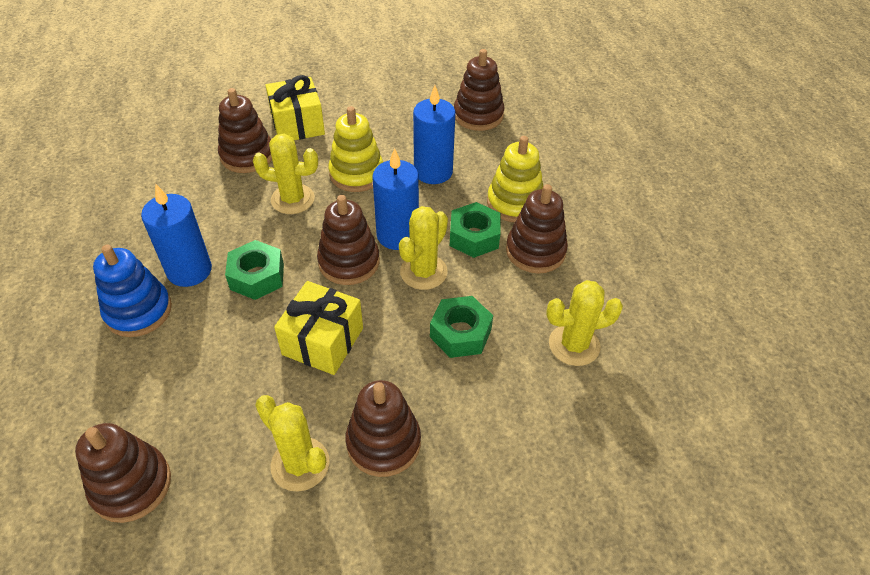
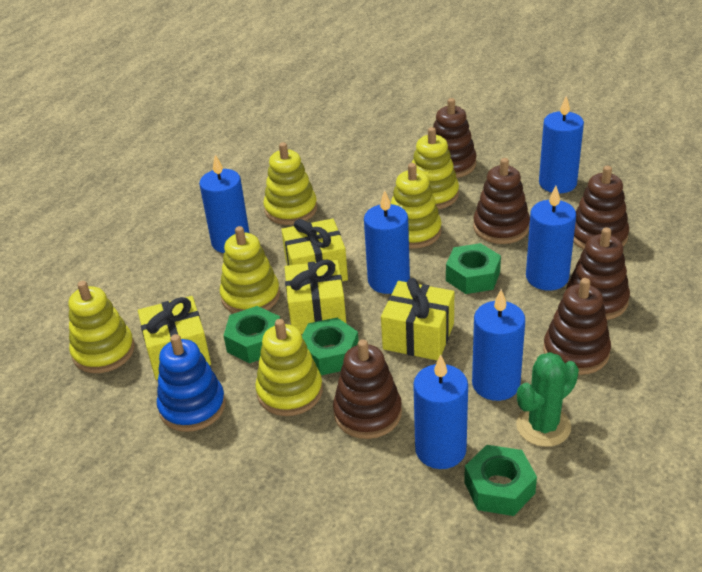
blue candle: 3 -> 6
green cactus: 0 -> 1
green nut: 3 -> 4
yellow cactus: 4 -> 0
yellow gift: 2 -> 4
yellow stacking toy: 2 -> 6

